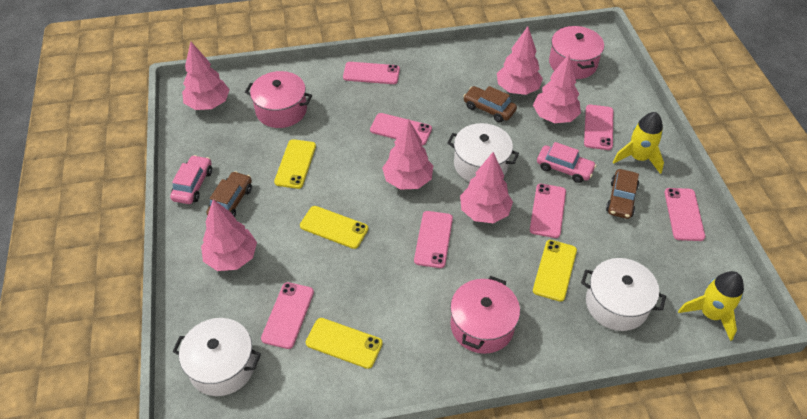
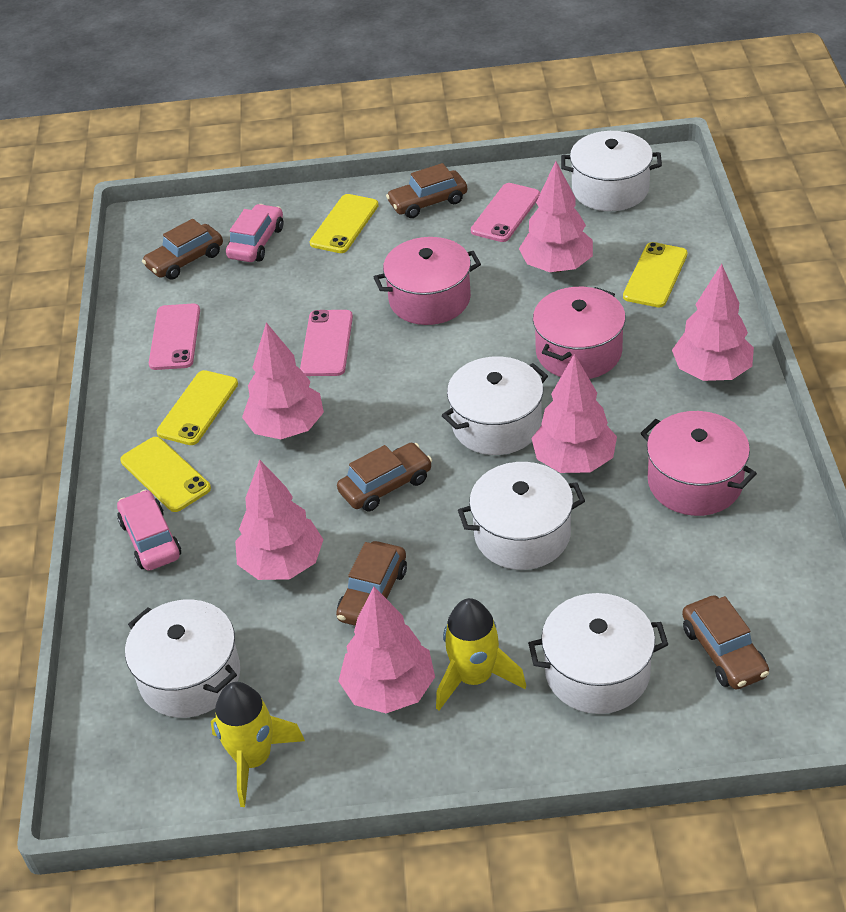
brown car: 3 -> 5
pink phone: 7 -> 3
white pot: 3 -> 5

